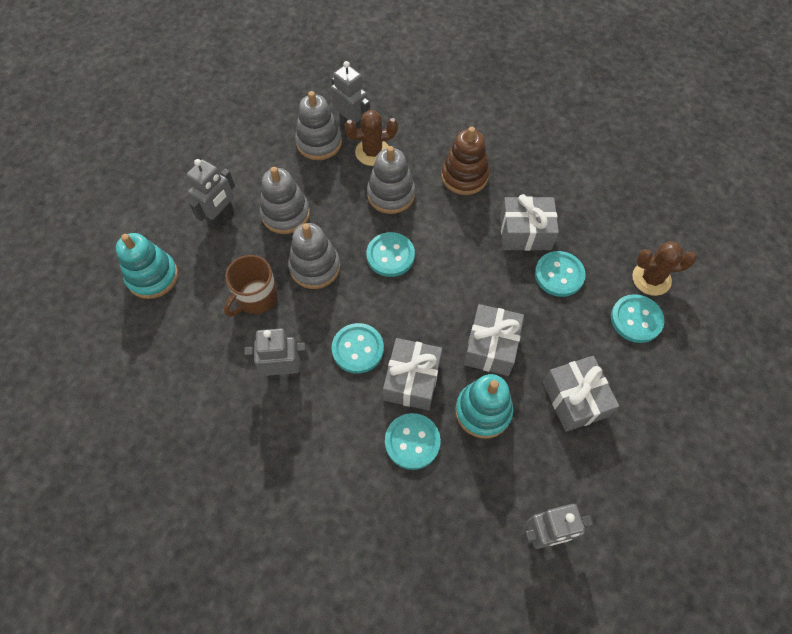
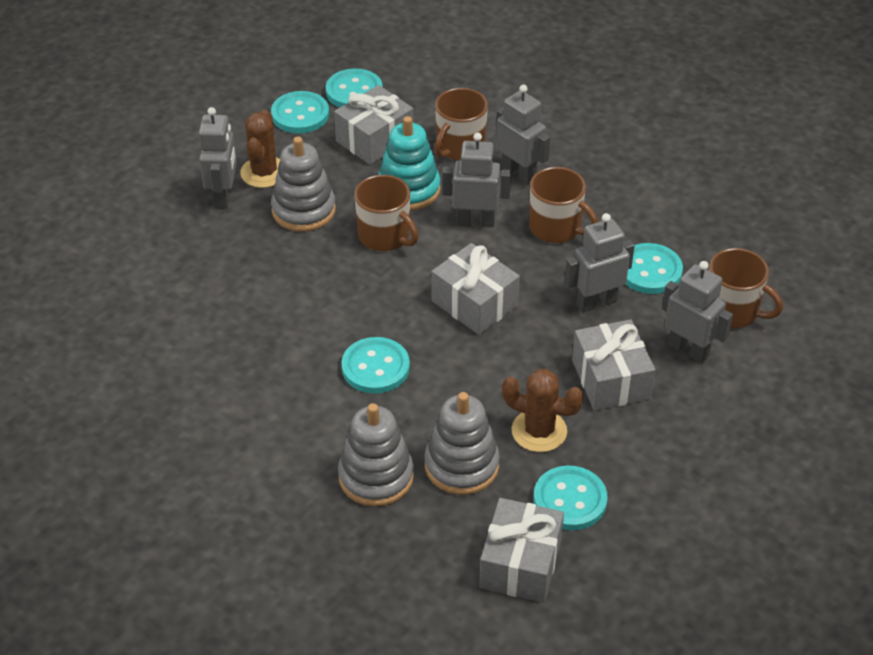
brown mug: 1 -> 4
brown stacking toy: 1 -> 0
grey robot: 4 -> 5
grey stacking toy: 4 -> 3
turquoise stacking toy: 2 -> 1

